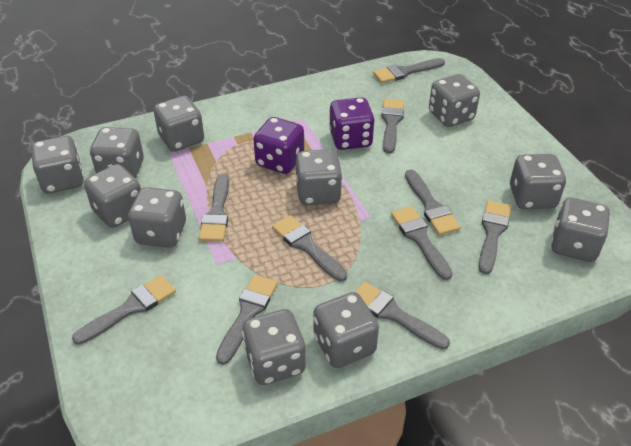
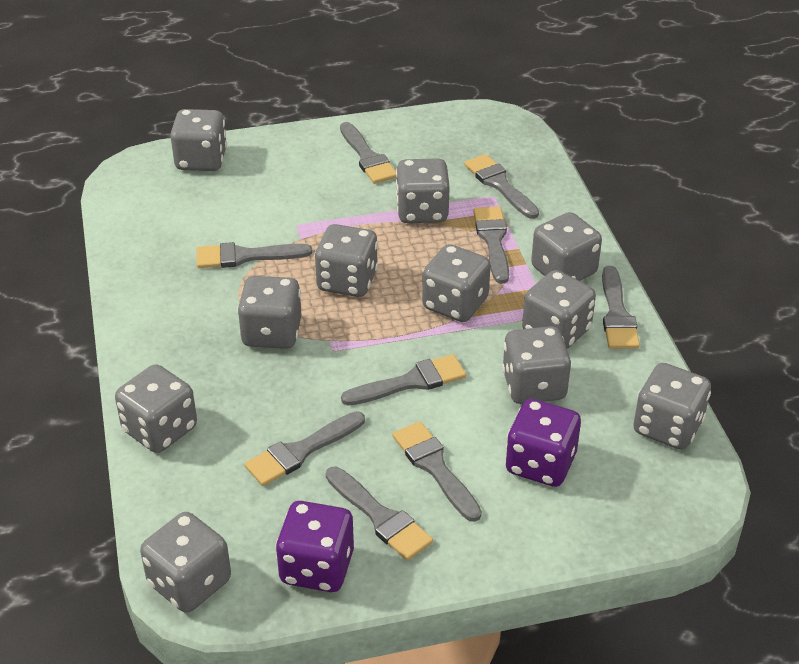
grey brush: 10 -> 9

